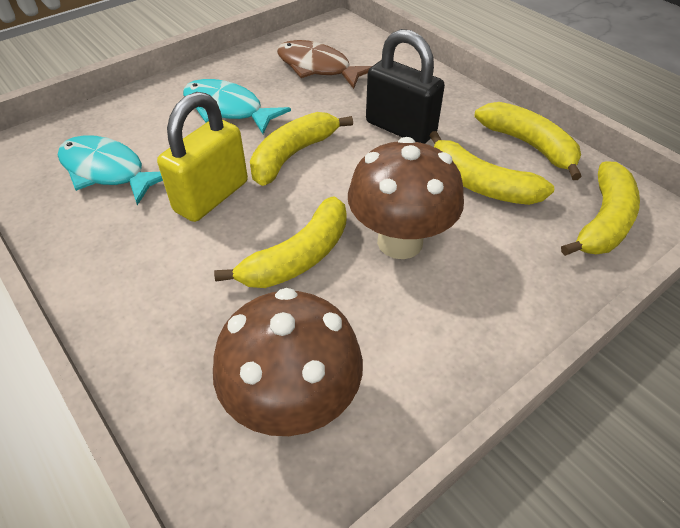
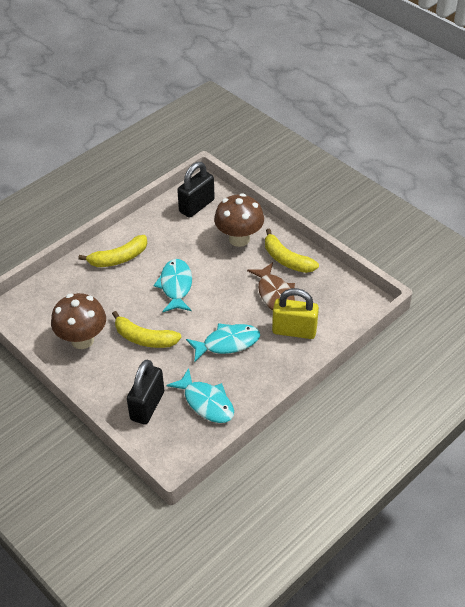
black padlock: 1 -> 2
turquoise fish: 2 -> 3
yellow banana: 5 -> 3

